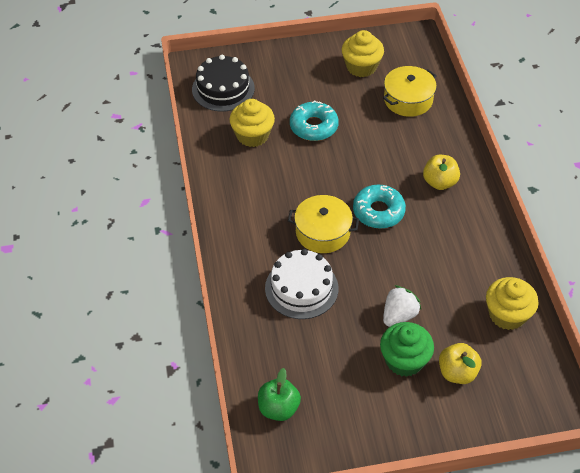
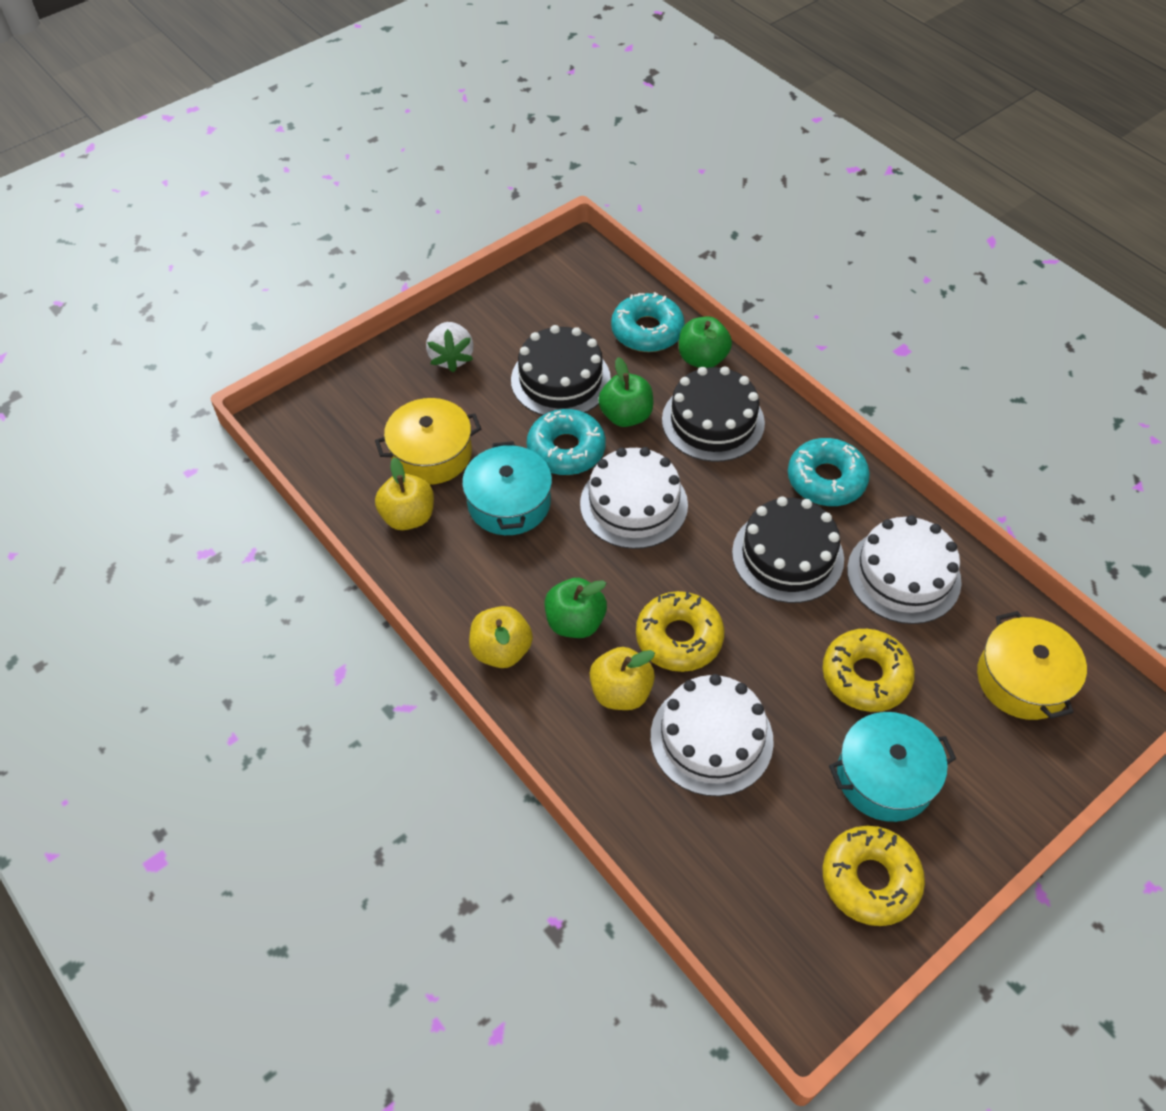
black cake: 1 -> 3
green apple: 1 -> 3
green cupcake: 1 -> 0
turquoise donut: 2 -> 3
turquoise pot: 0 -> 2
white cake: 1 -> 3
yellow apple: 2 -> 3
yellow cupcake: 3 -> 0
yellow donut: 0 -> 3

